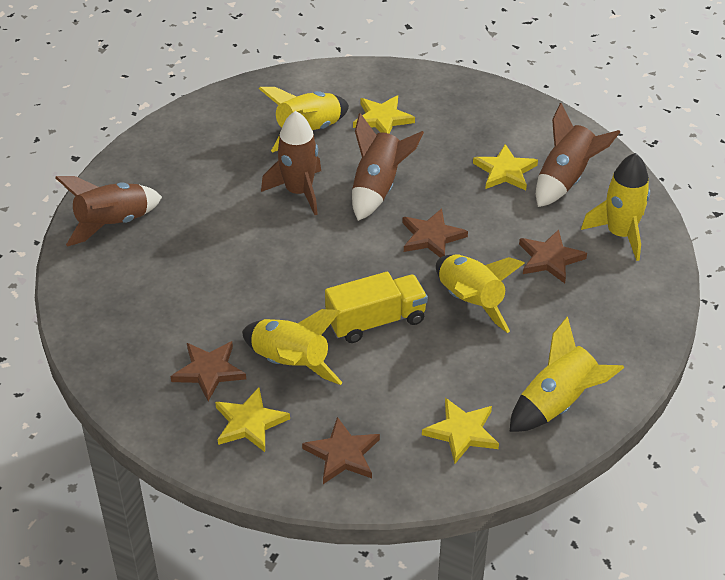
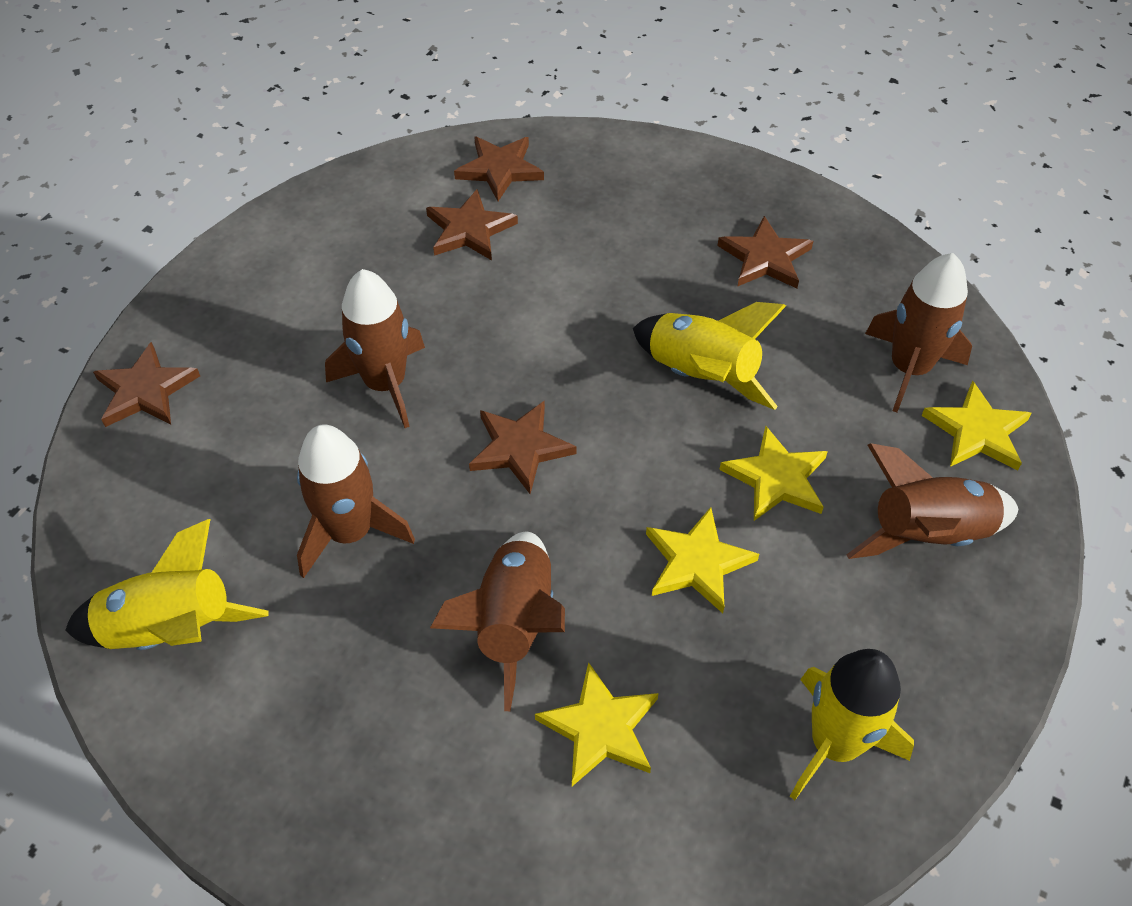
brown rocket: 4 -> 5
brown star: 4 -> 5
yellow rocket: 5 -> 3
yellow truck: 1 -> 0

